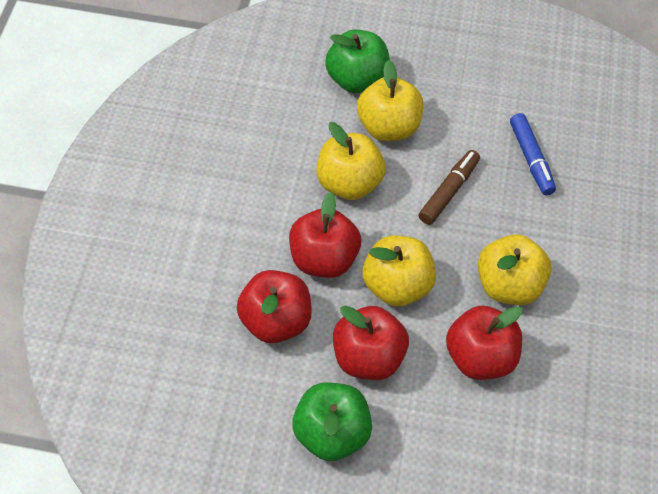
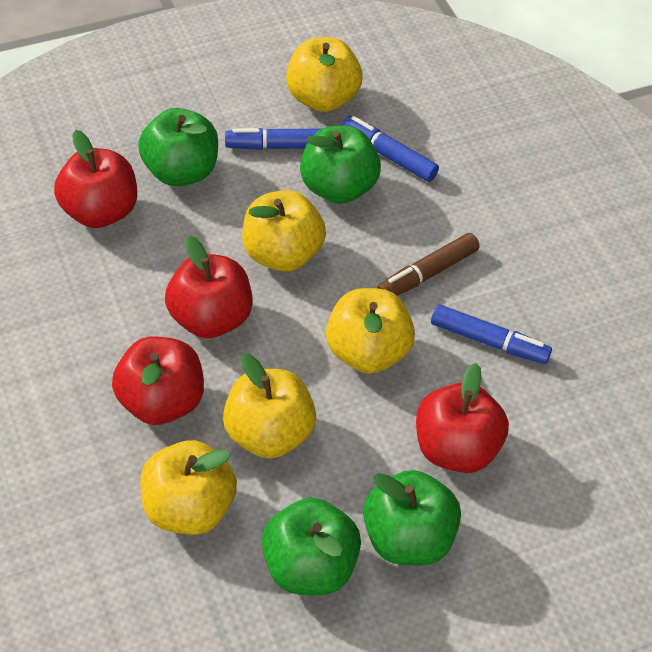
blue marker: 1 -> 3
green apple: 2 -> 4
yellow apple: 4 -> 5

